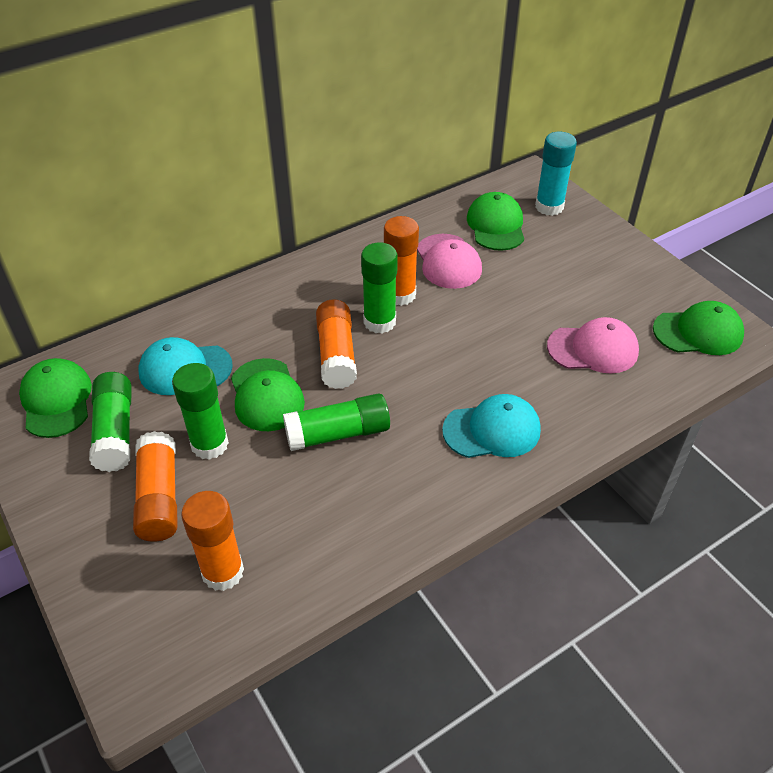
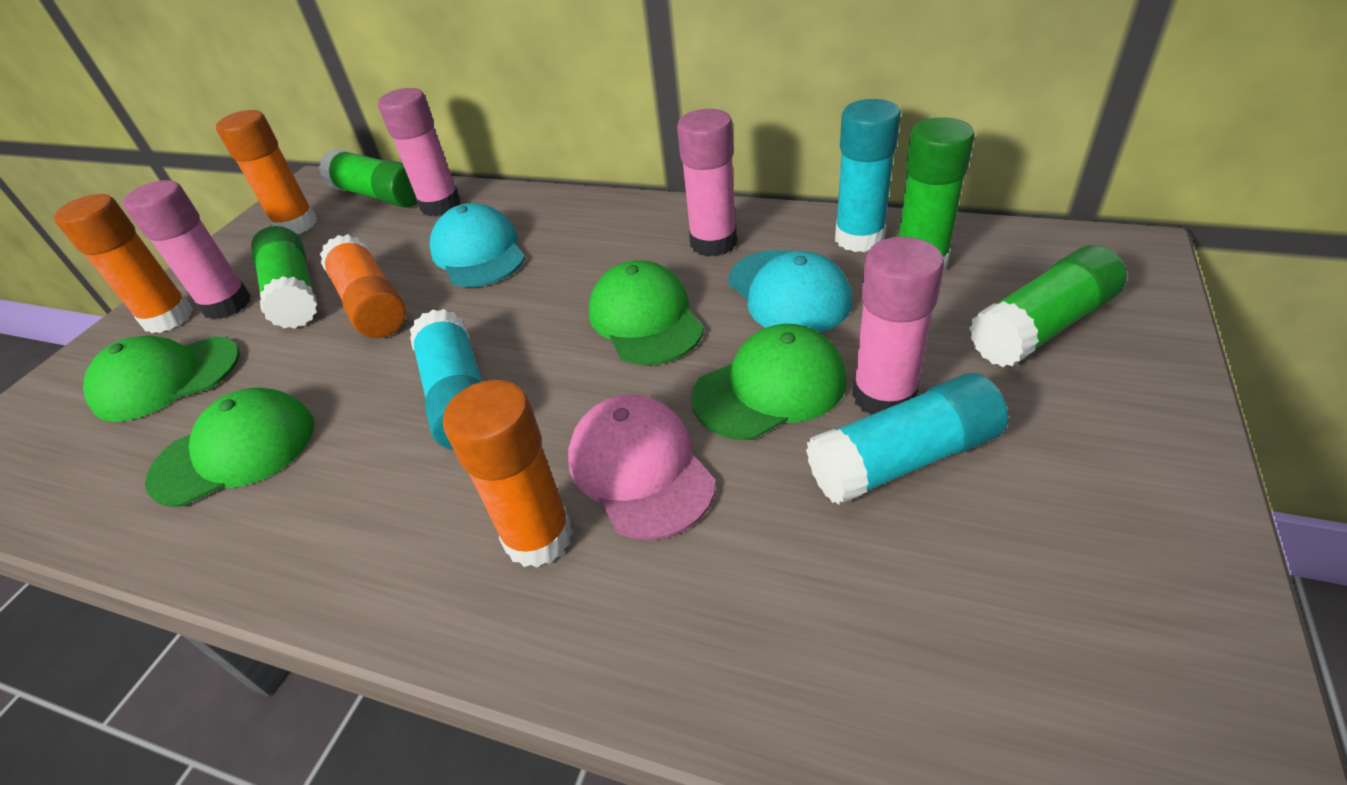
pink cap: 2 -> 1
pink glue stick: 0 -> 4
turquoise glue stick: 1 -> 3

